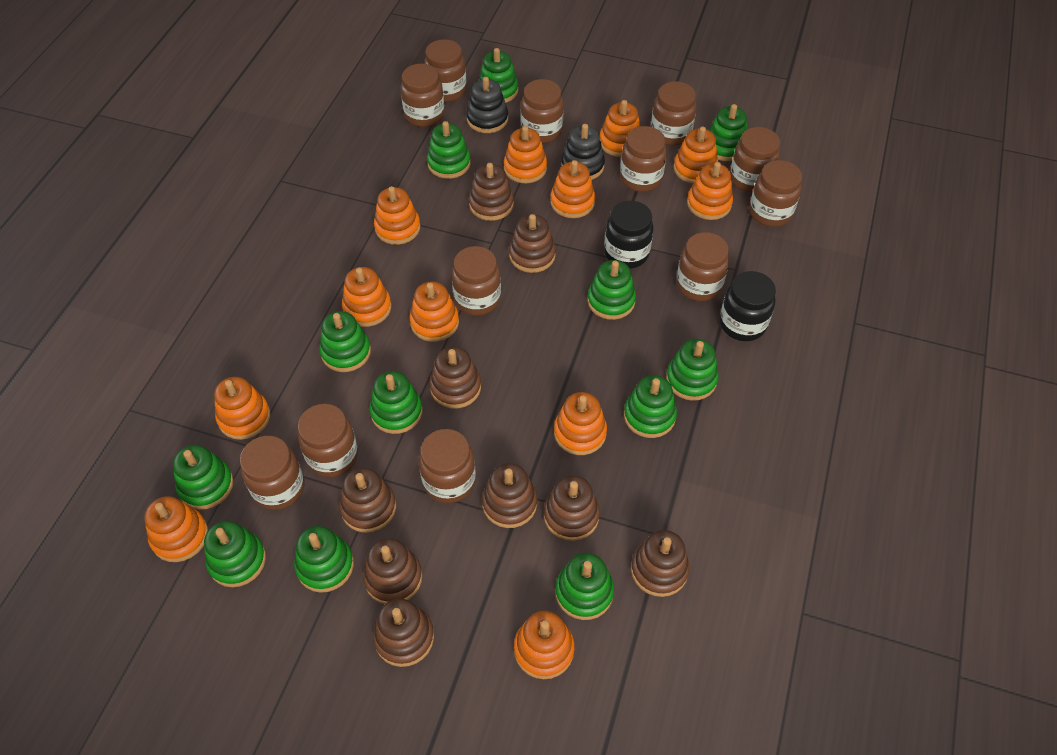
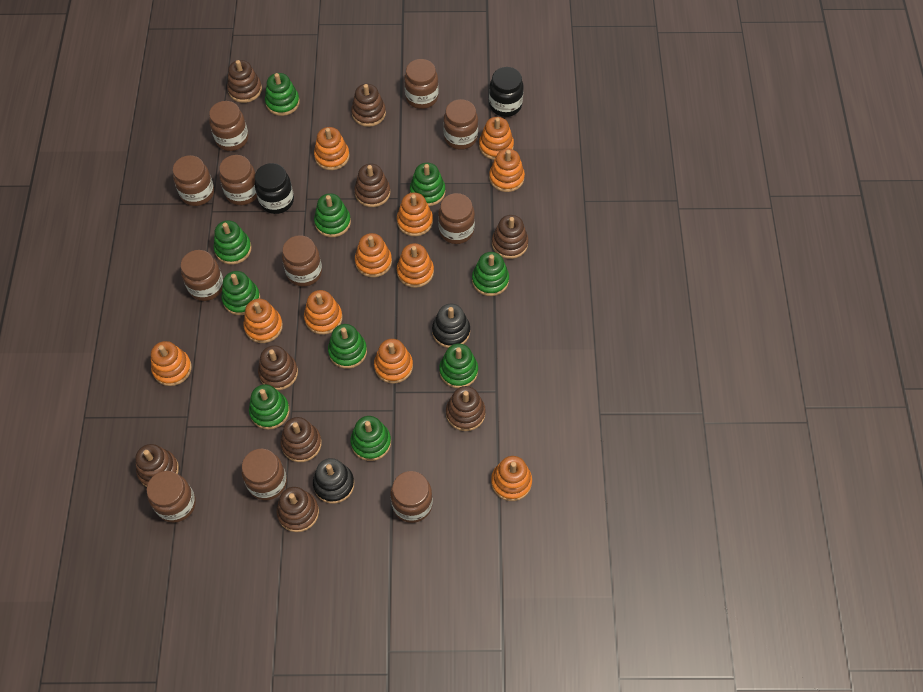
brown jar: 12 -> 11
green stacking toy: 12 -> 10
orange stacking toy: 12 -> 11

